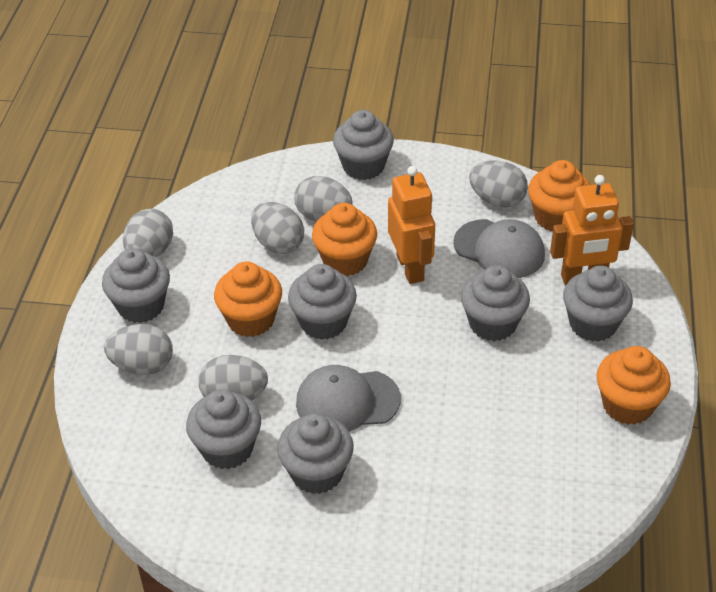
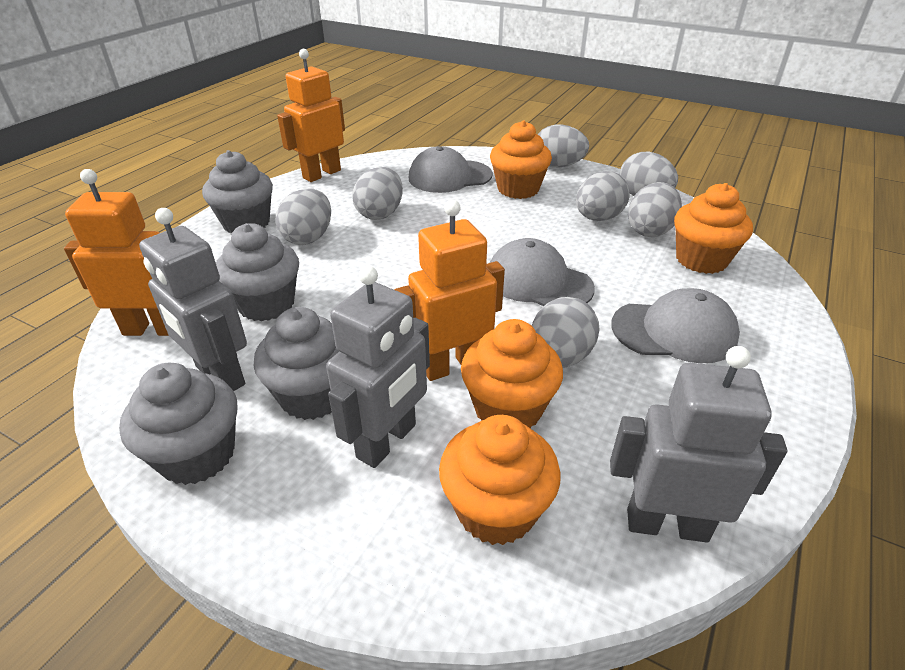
grey cap: 2 -> 3
grey cupcake: 7 -> 4
grey egg: 6 -> 7
grey robot: 0 -> 3
orange robot: 2 -> 3

